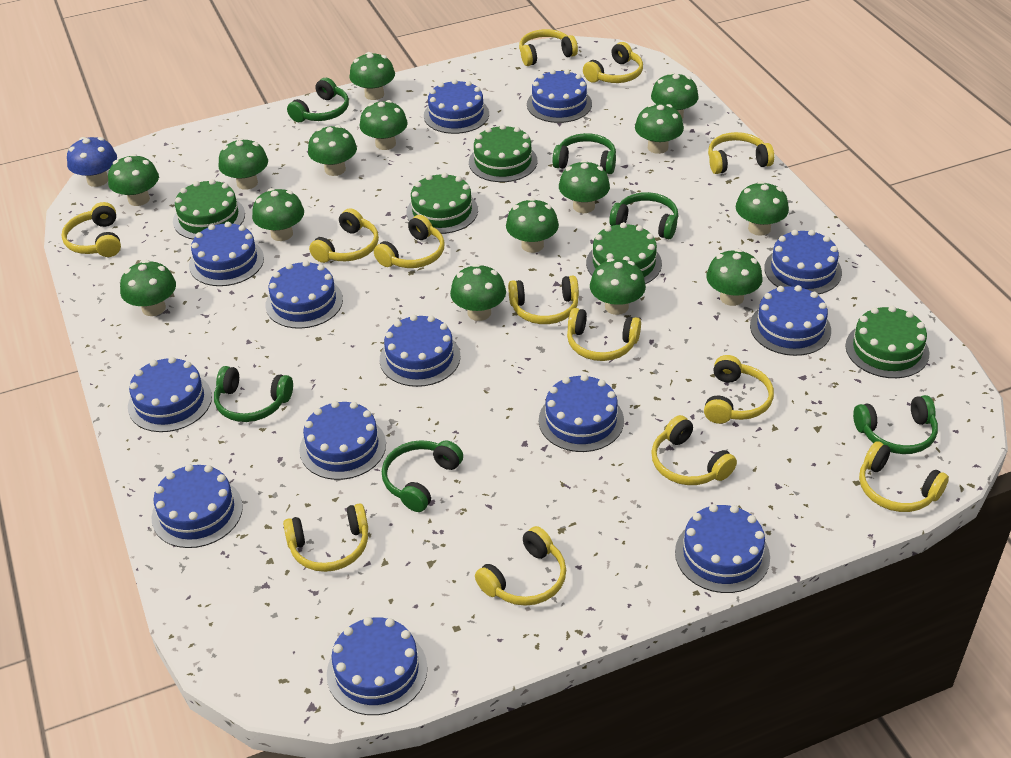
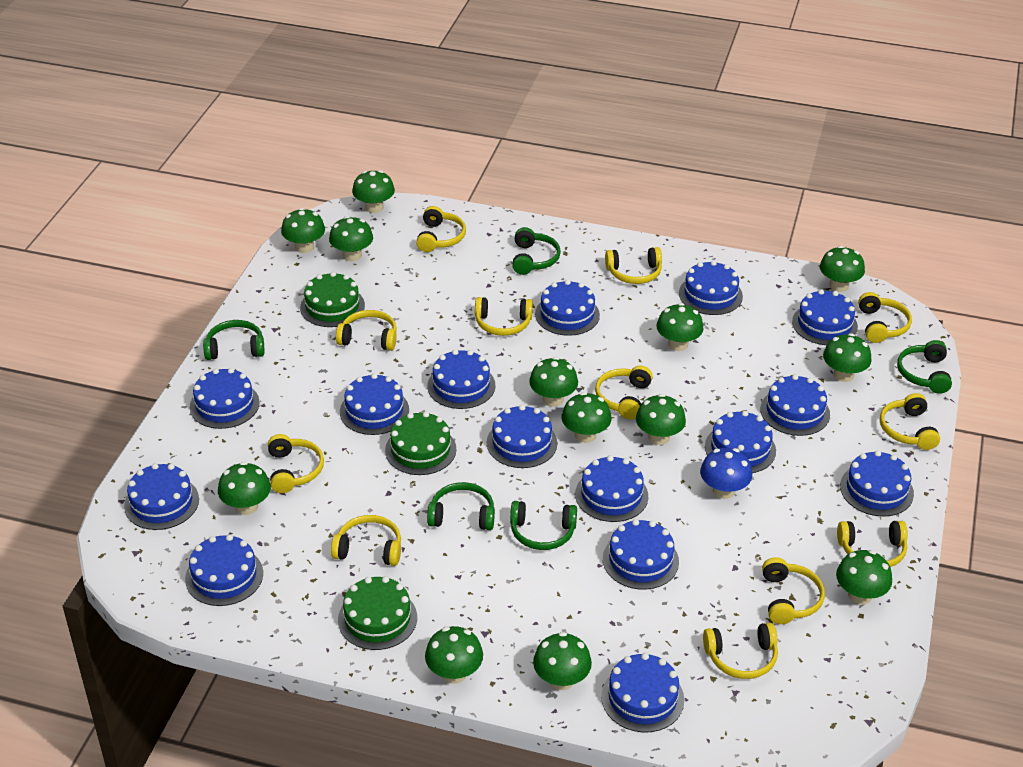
blue cake: 13 -> 15
green cake: 5 -> 3
green headphones: 6 -> 5
green mushroom: 15 -> 13
yellow headphones: 13 -> 12

